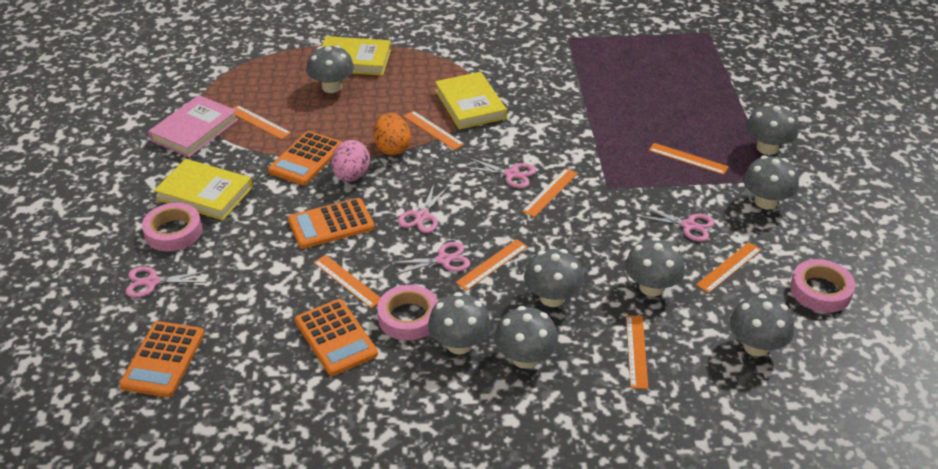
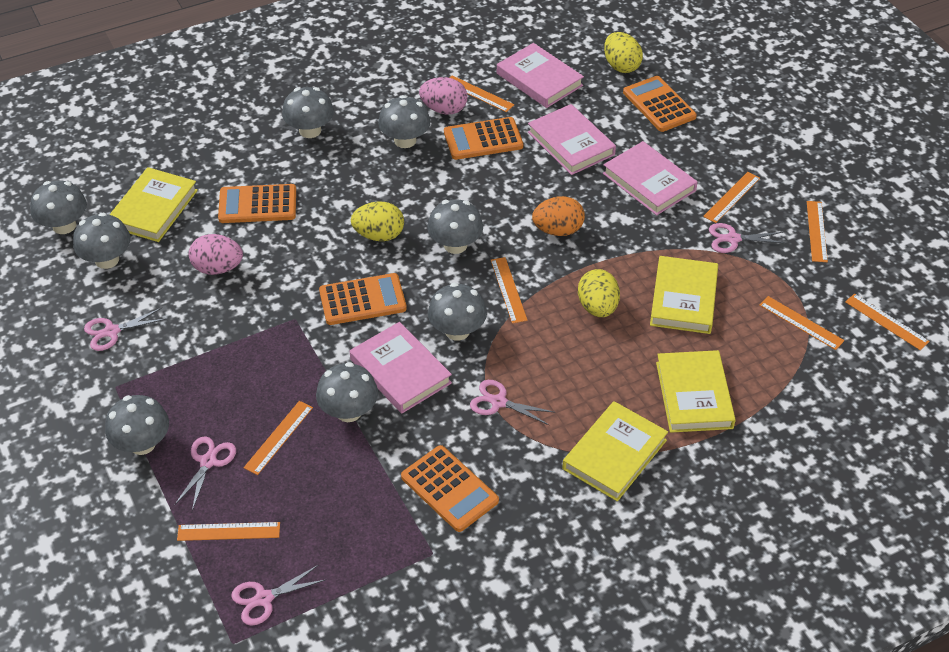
orange calculator: 4 -> 5
pink book: 1 -> 4
pink egg: 1 -> 2
pink tape: 3 -> 0
yellow book: 3 -> 4
yellow egg: 0 -> 3

